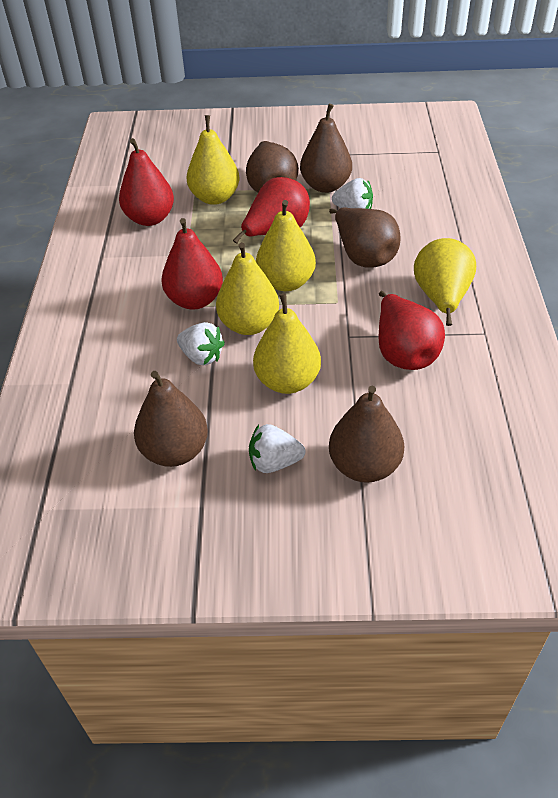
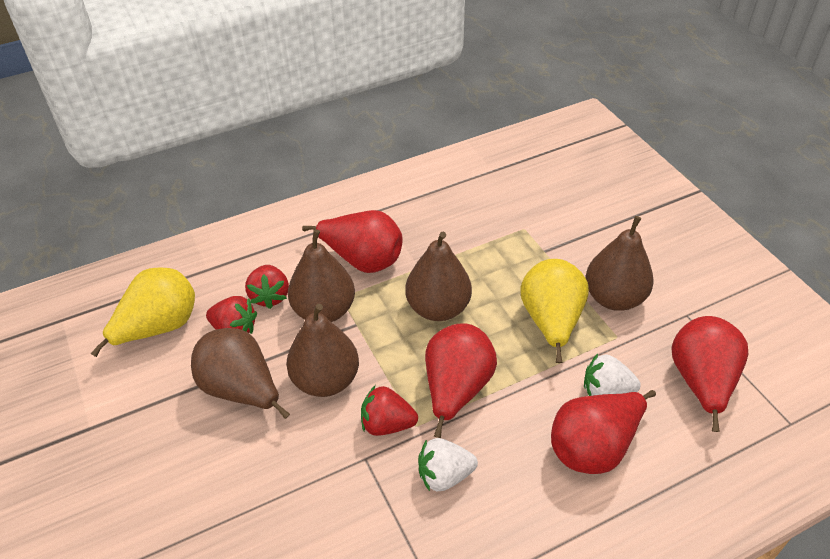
red strawberry: 0 -> 3
white strawberry: 3 -> 2
yellow pear: 5 -> 2

